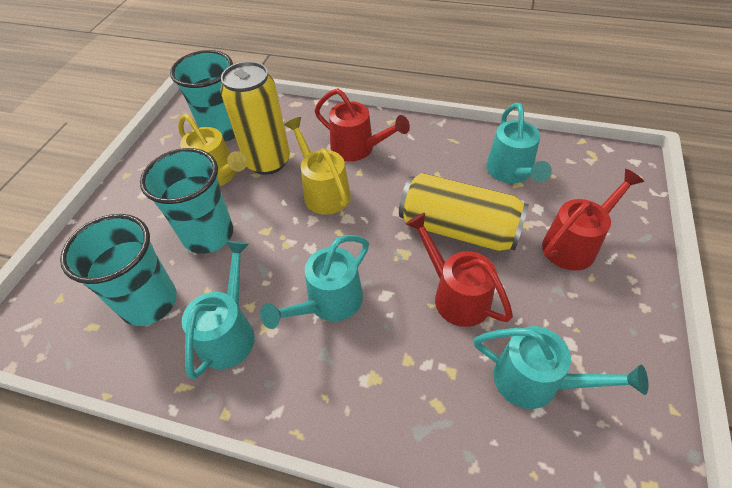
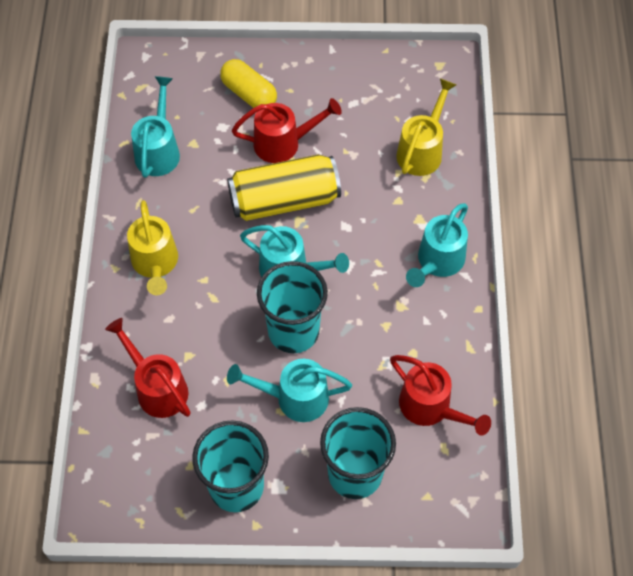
yellow can: 2 -> 1
yellow capsule: 0 -> 1

